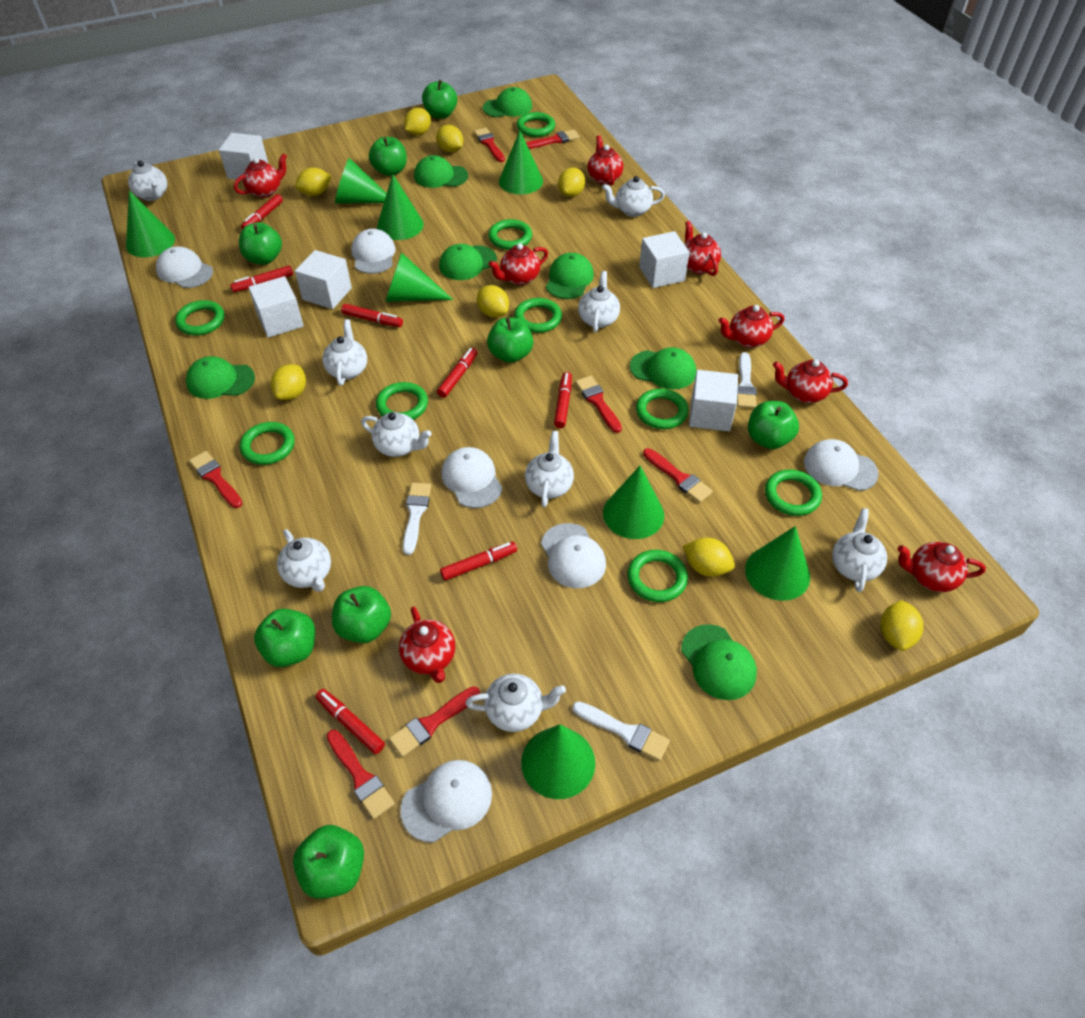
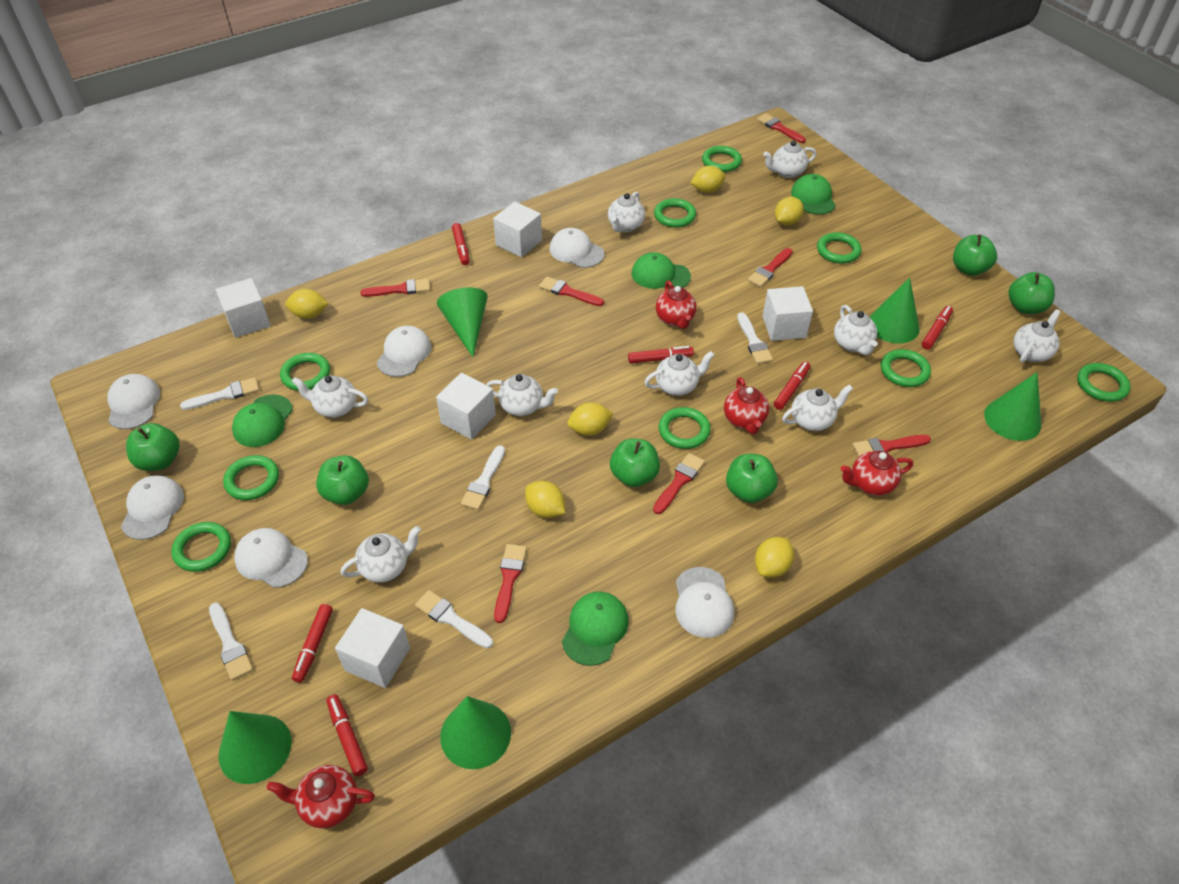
green apple: 8 -> 6
green cap: 7 -> 4
green cone: 8 -> 5
red marker: 7 -> 6
red teapot: 8 -> 4
white brush: 3 -> 5
yellow lemon: 8 -> 6

